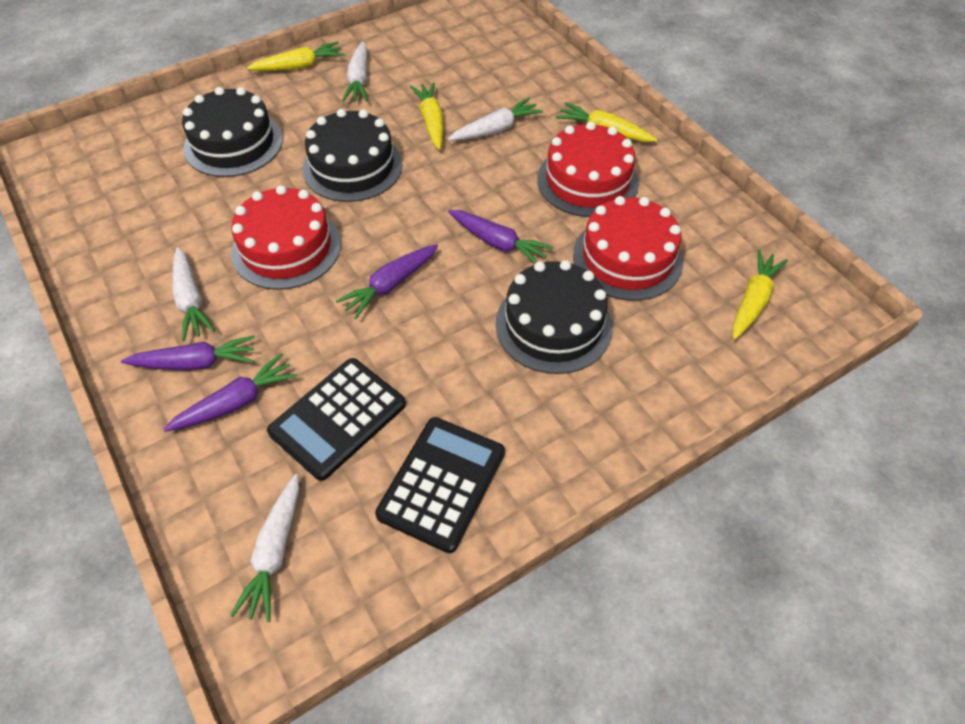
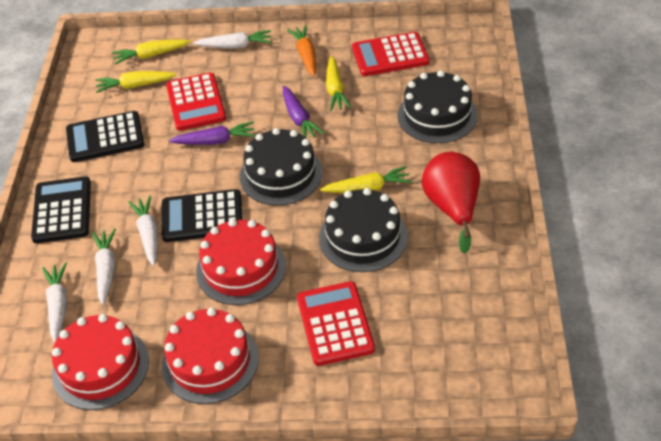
black calculator: 2 -> 3
orange carrot: 0 -> 1
purple carrot: 4 -> 2
red calculator: 0 -> 3
red pear: 0 -> 1

